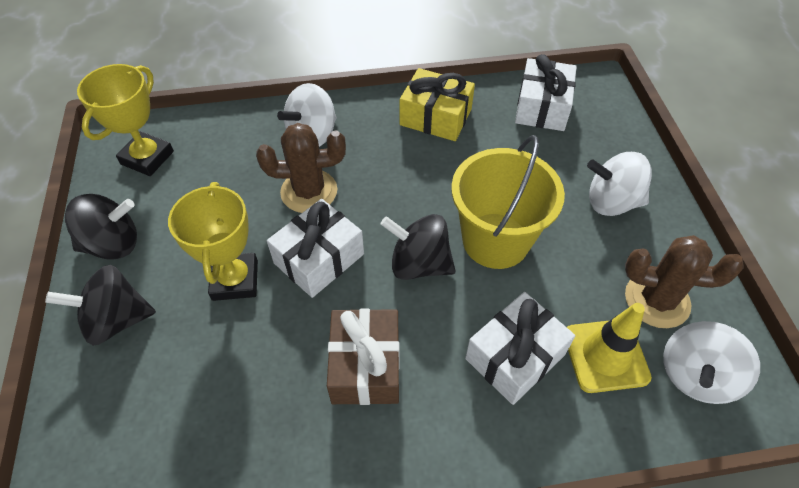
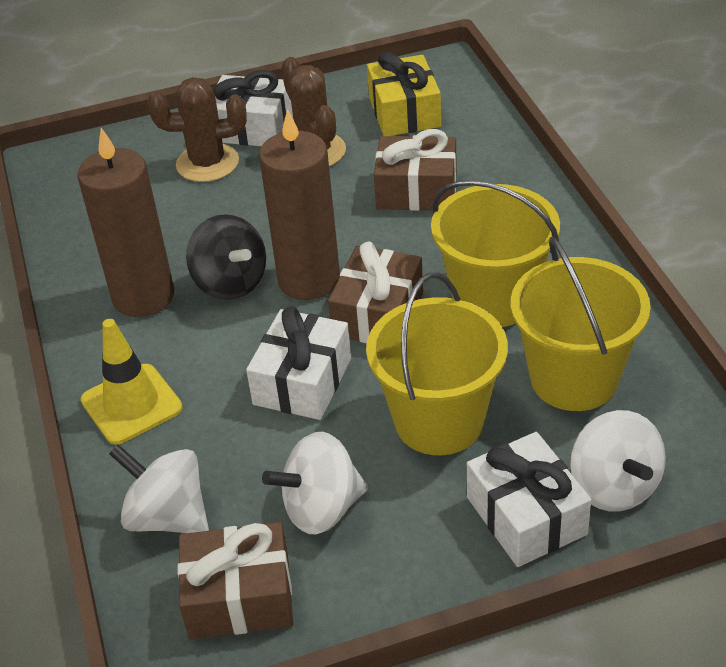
black spinning top: 3 -> 1
brown candle: 0 -> 2
brown gift: 1 -> 3
yellow bucket: 1 -> 3
yellow trophy: 2 -> 0

